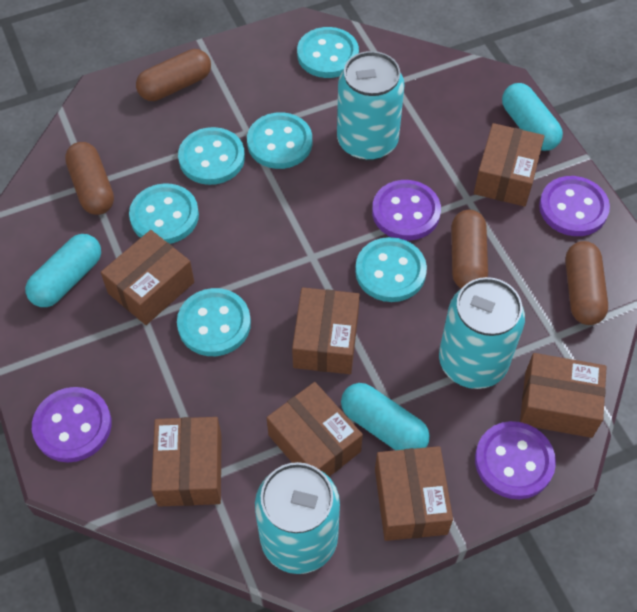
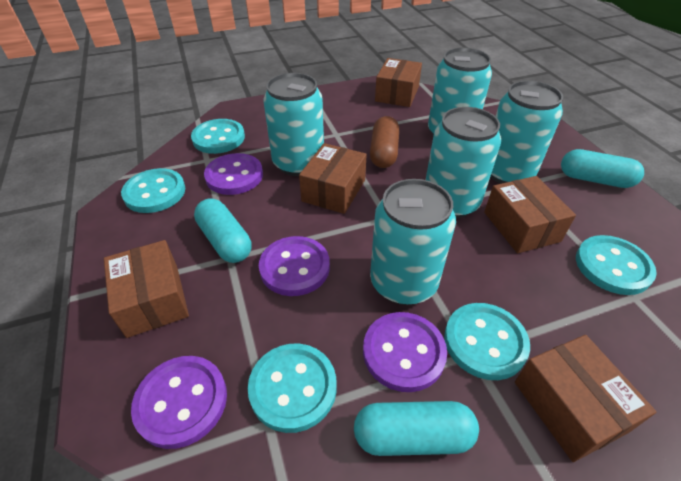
brown box: 7 -> 5
brown capsule: 4 -> 1
turquoise button: 6 -> 5
turquoise can: 3 -> 5

